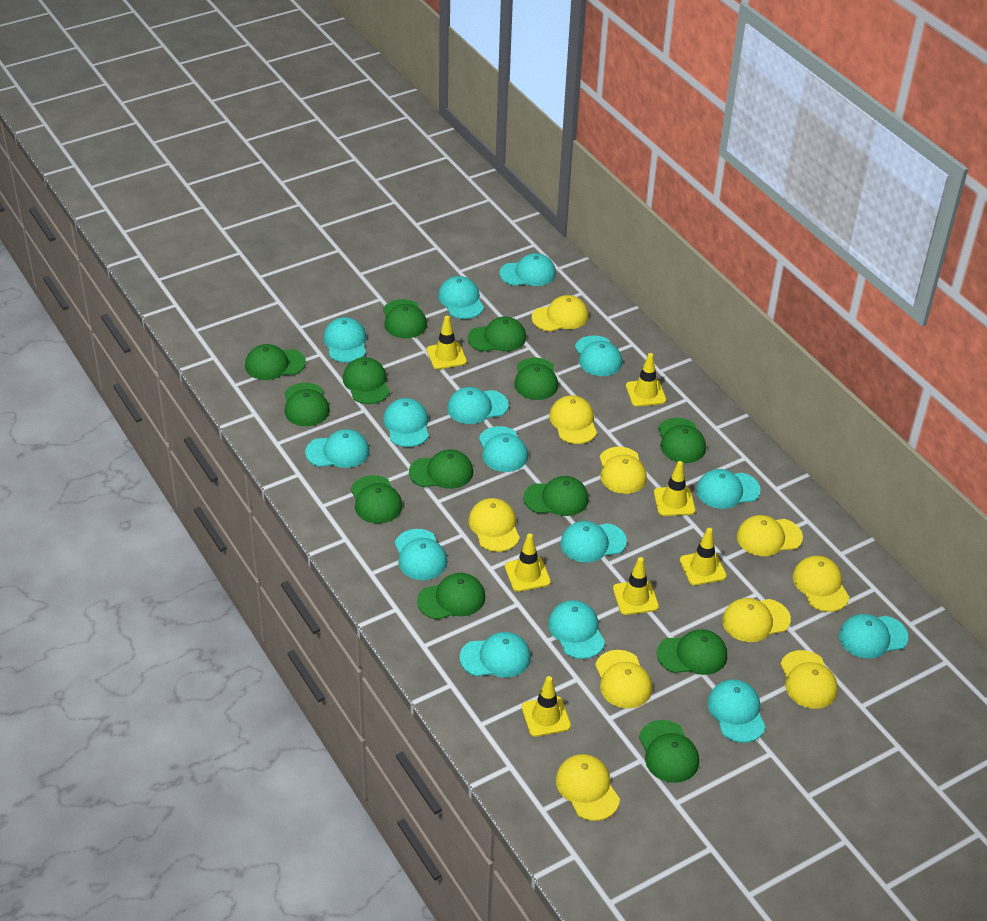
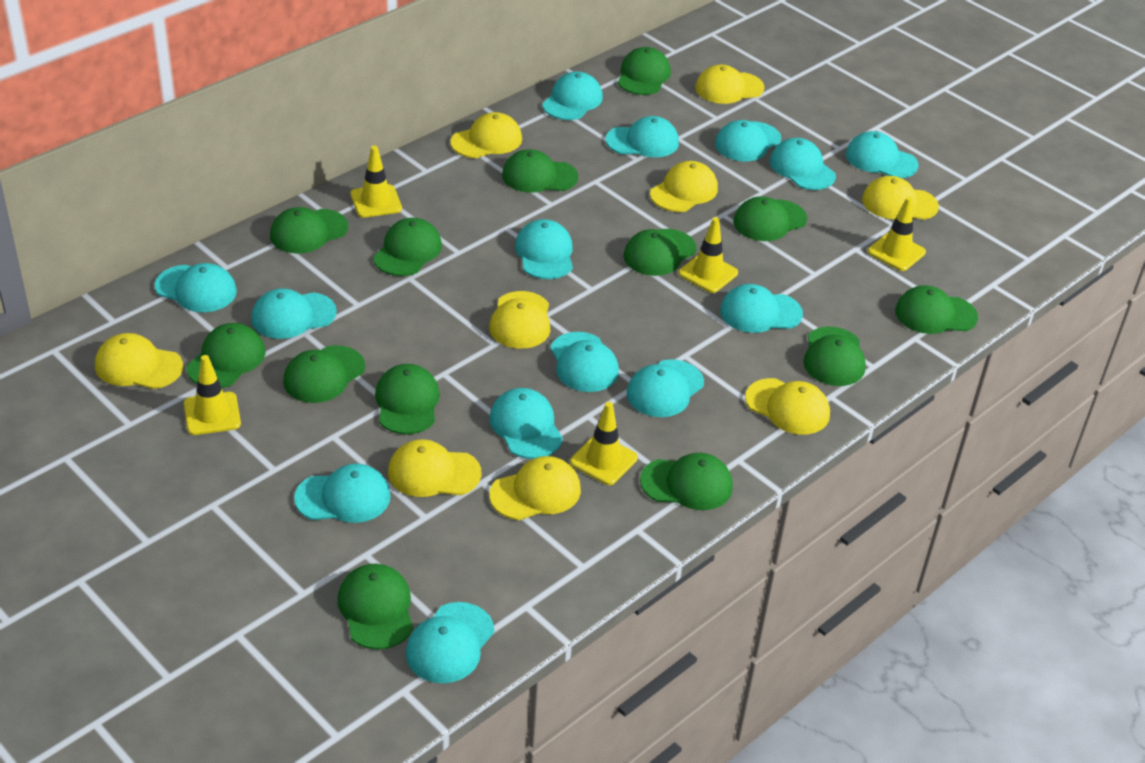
turquoise cap: 15 -> 14
yellow cap: 10 -> 9
yellow traffic cone: 7 -> 5

